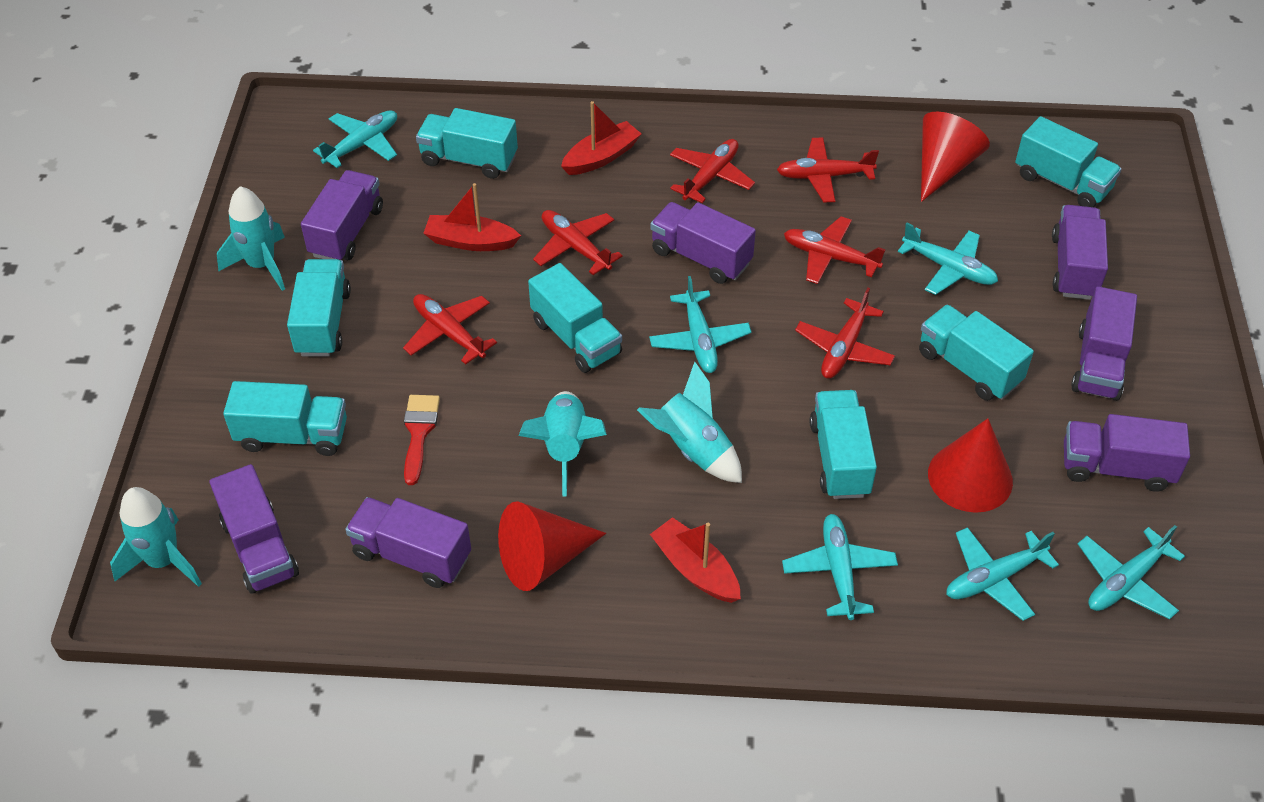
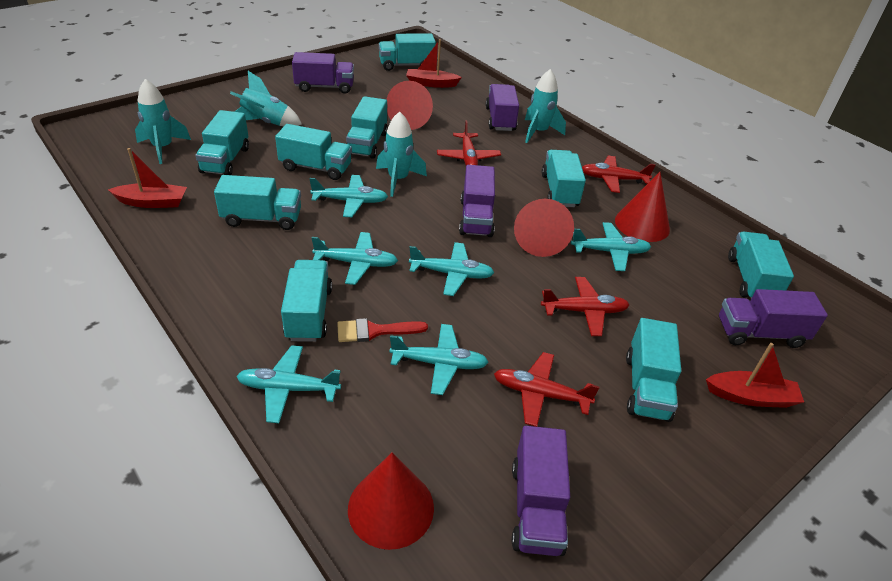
purple truck: 7 -> 5
red cone: 3 -> 4
red plane: 6 -> 4
turquoise truck: 7 -> 9

